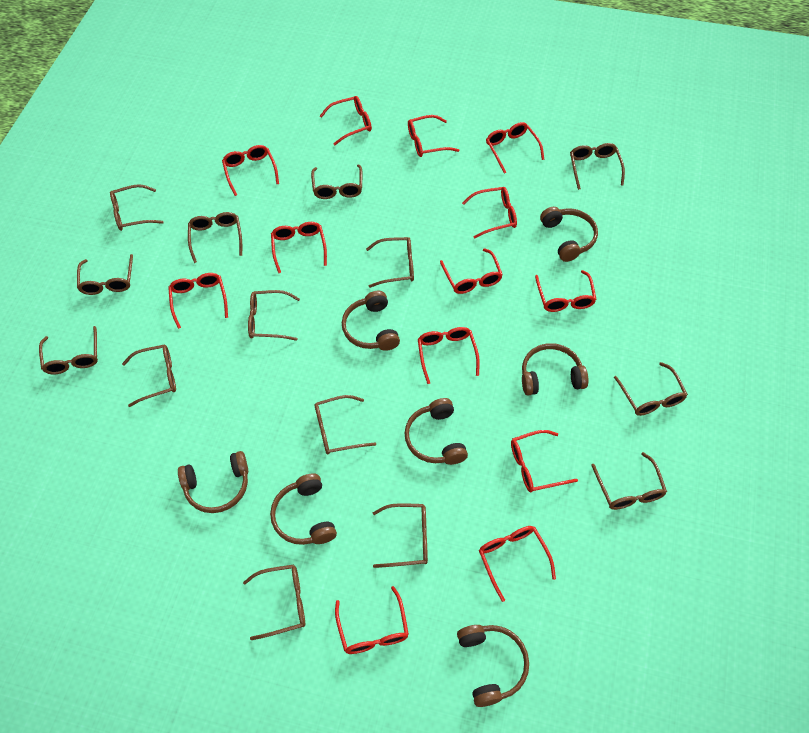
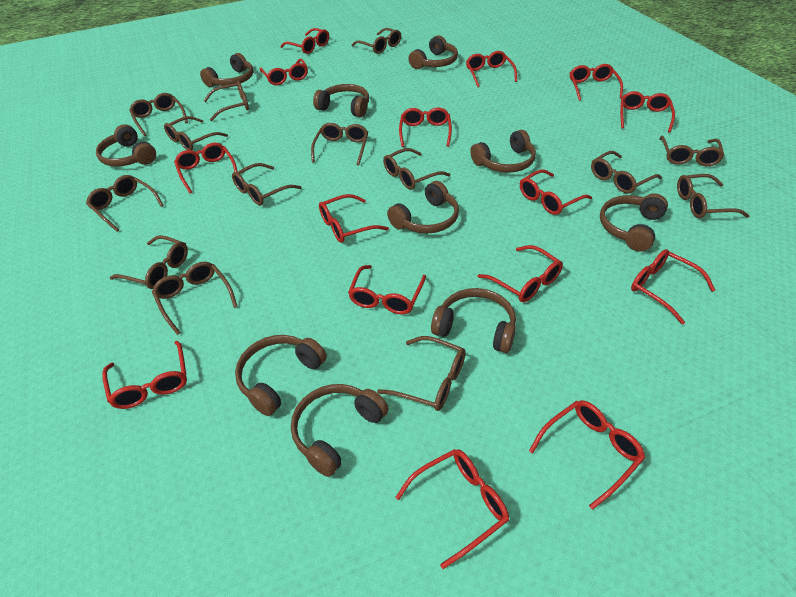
brown headphones: 7 -> 10
red glasses: 13 -> 15

